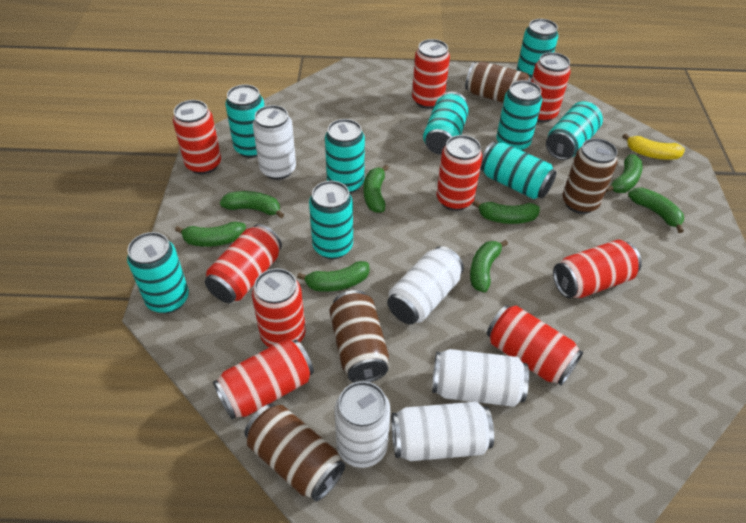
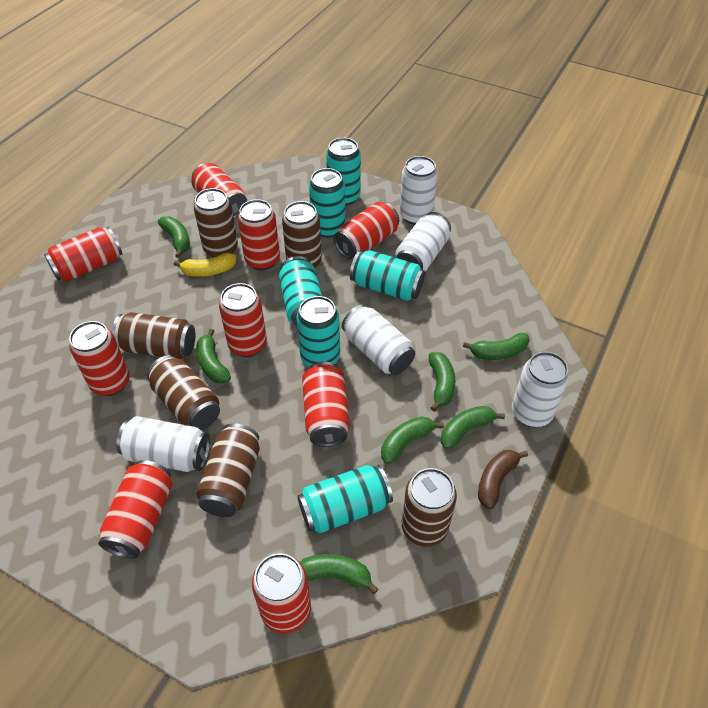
brown banana: 0 -> 1
brown can: 4 -> 6
green banana: 8 -> 7
turquoise can: 9 -> 6

